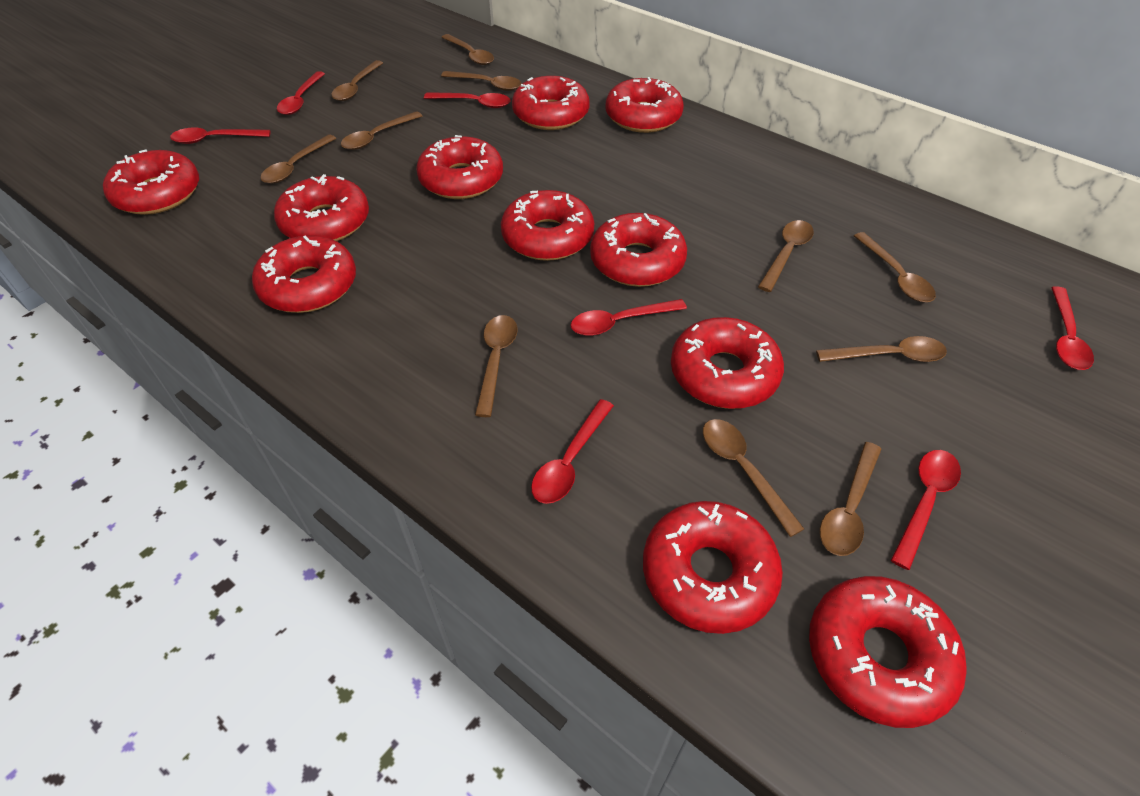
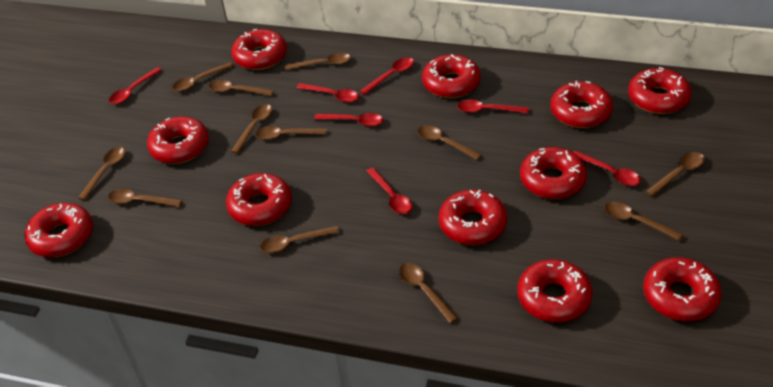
brown spoon: 11 -> 12

